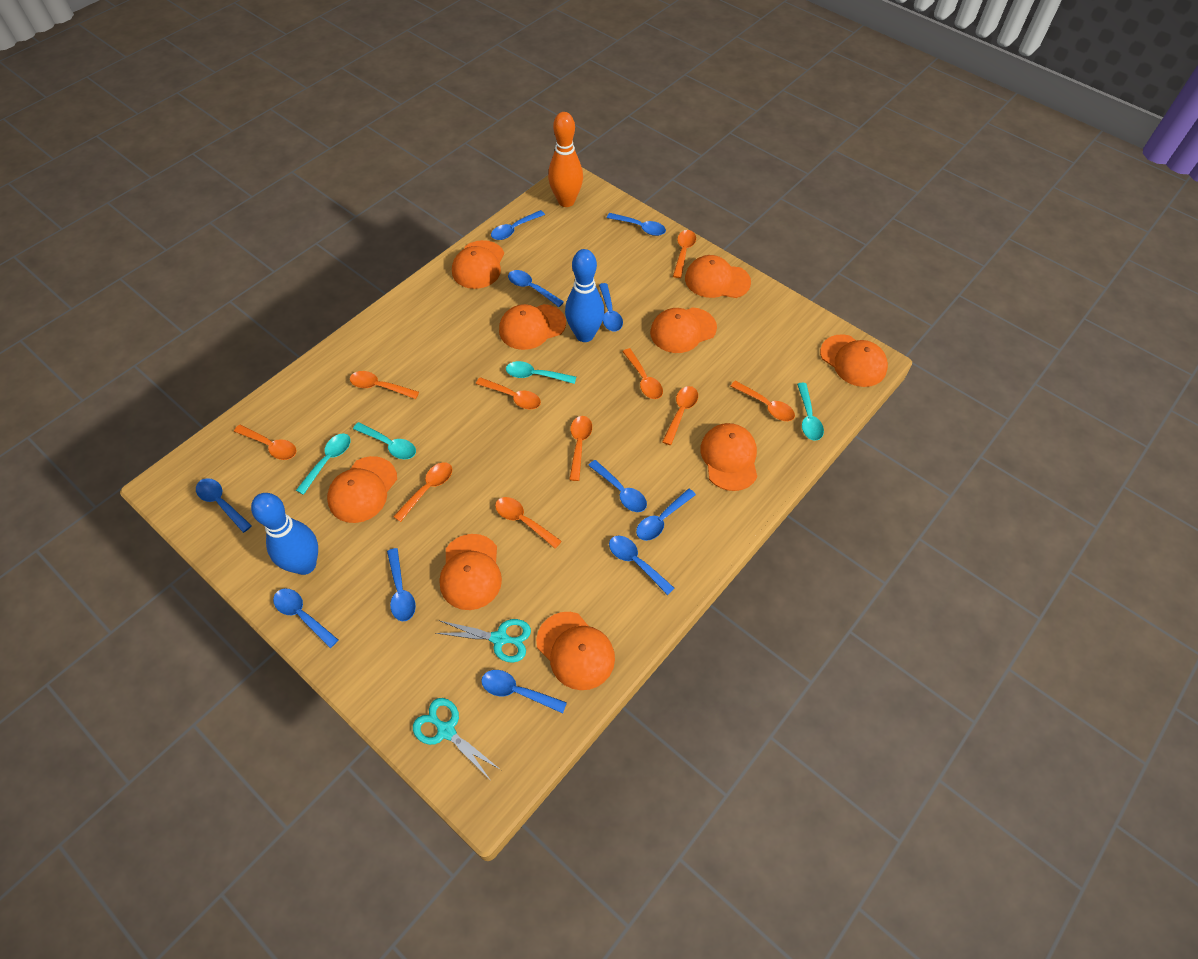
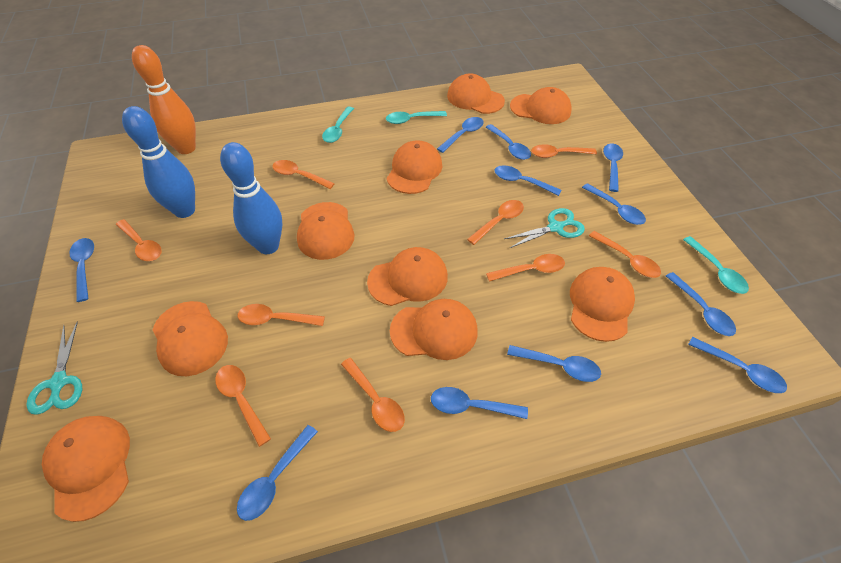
orange spoon: 10 -> 9
turquoise spoon: 4 -> 3

